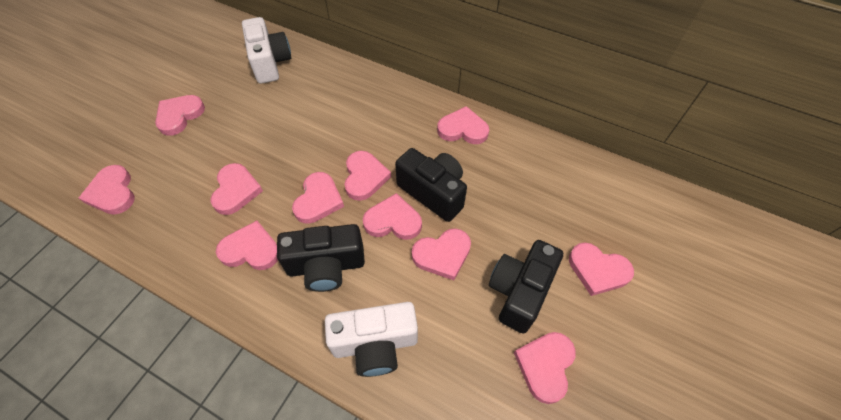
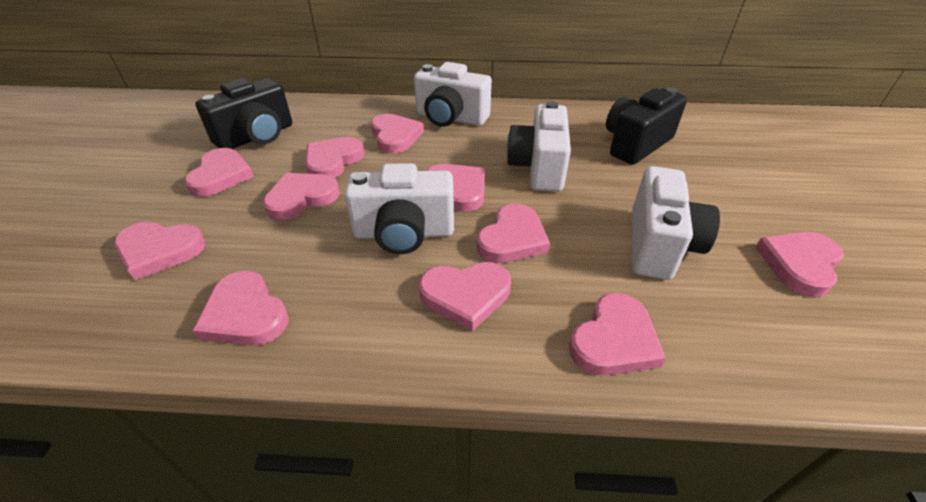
black camera: 3 -> 2
white camera: 2 -> 4

